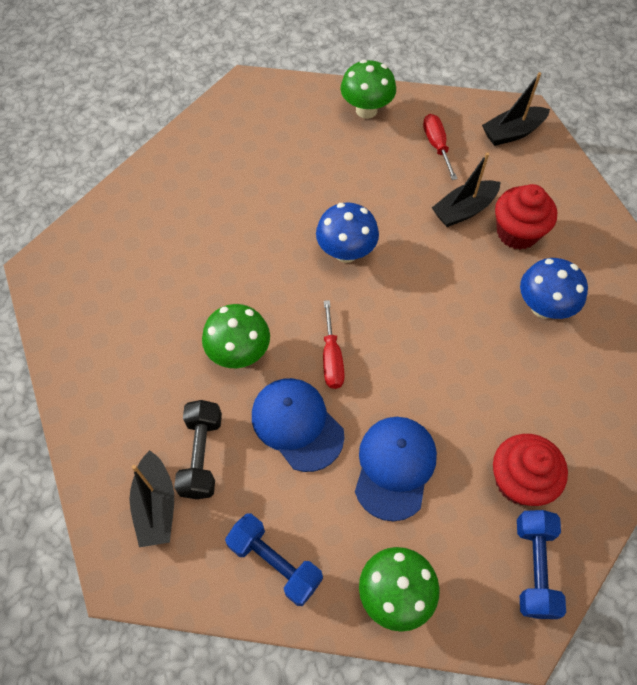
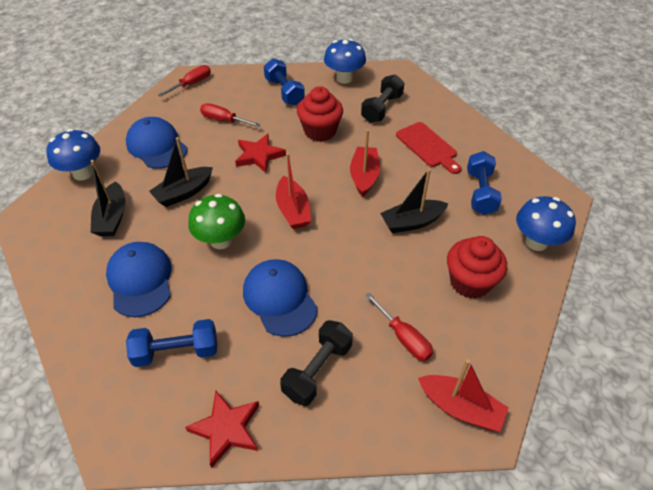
black dumbbell: 1 -> 2
blue cap: 2 -> 3
blue dumbbell: 2 -> 3
blue mushroom: 2 -> 3
green mushroom: 3 -> 1
red boat: 0 -> 3
red cutting board: 0 -> 1
red screwdriver: 2 -> 3
red star: 0 -> 2

